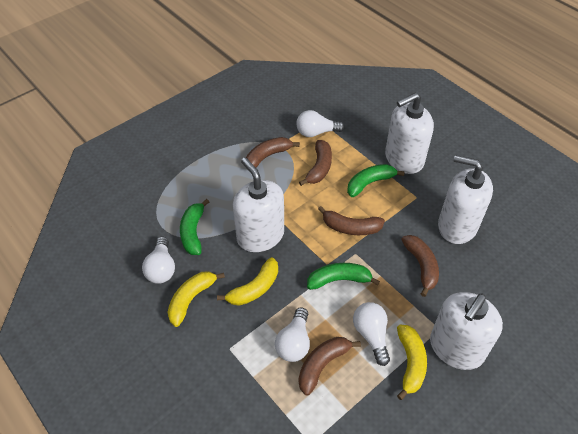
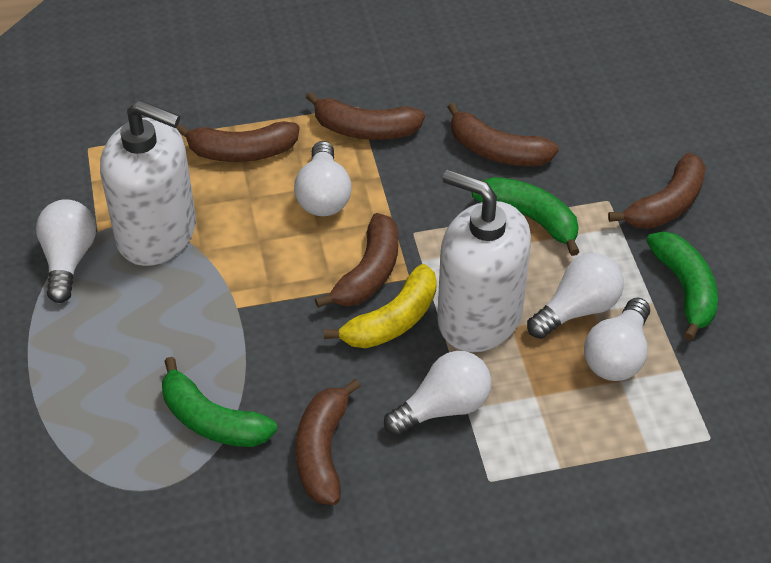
brown banana: 5 -> 6
white light bulb: 4 -> 5
white soap dispenser: 4 -> 2
yellow banana: 3 -> 1

